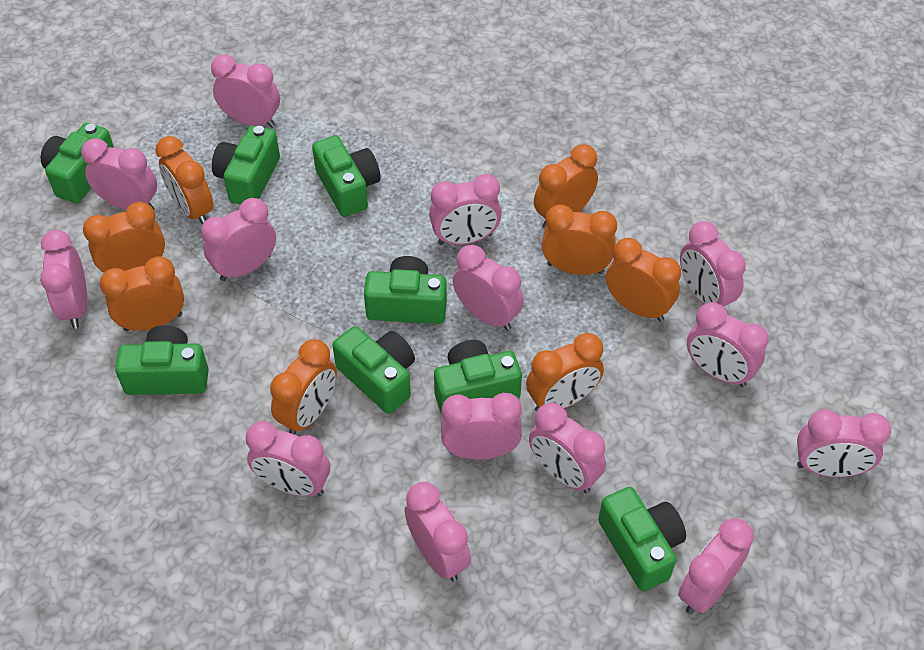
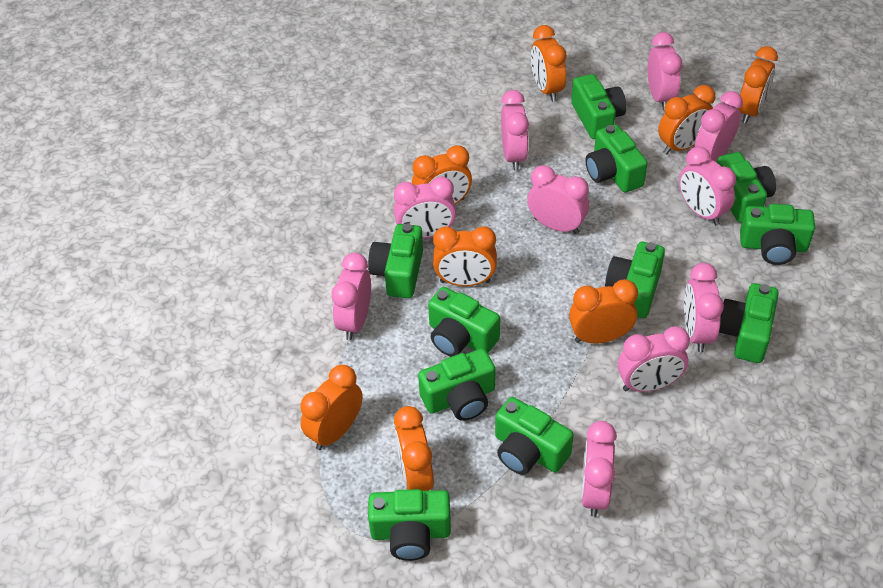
green camera: 8 -> 11
pink clock: 14 -> 10

